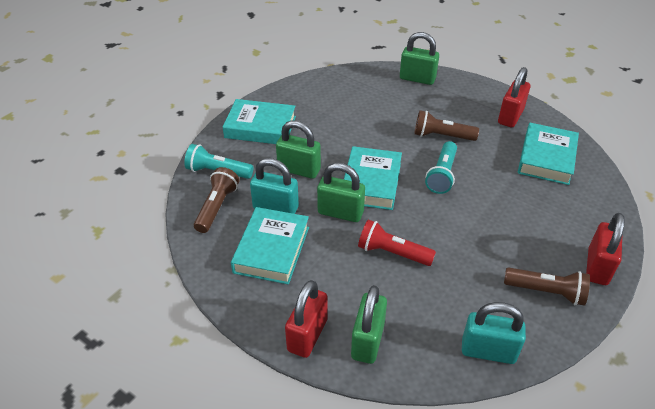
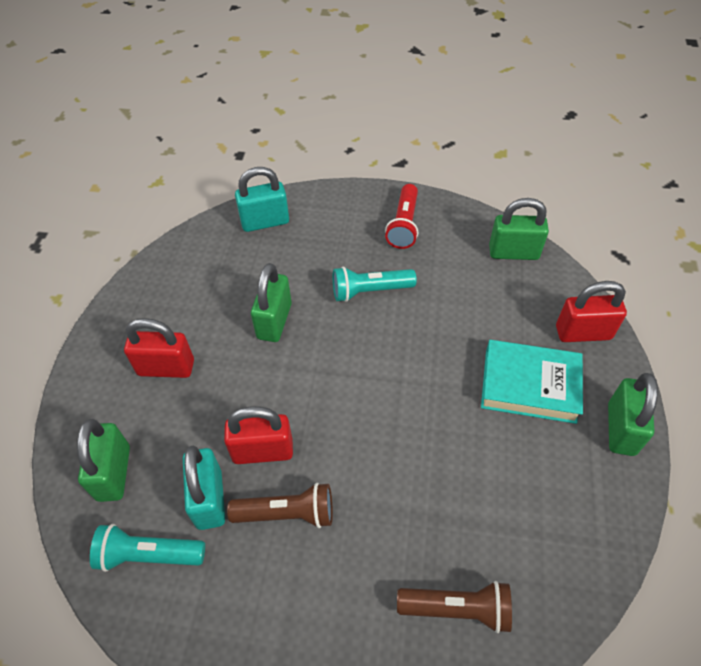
brown flashlight: 3 -> 2
turquoise book: 4 -> 1

